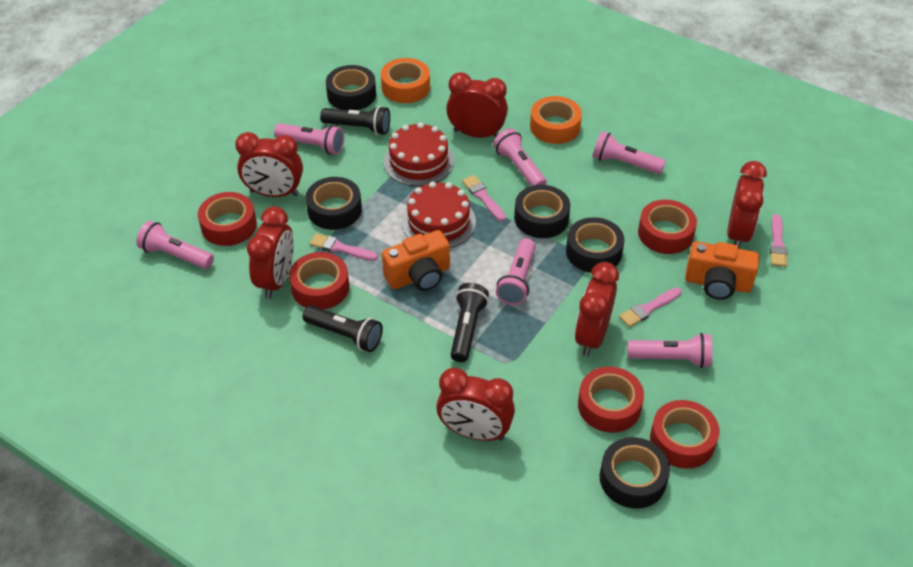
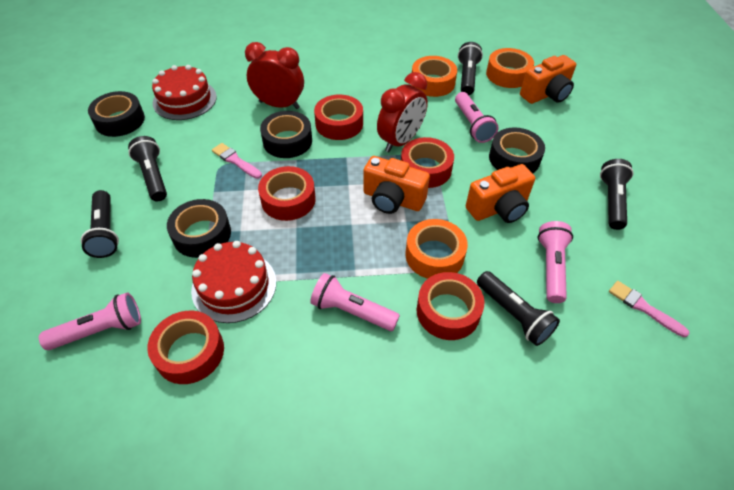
black flashlight: 3 -> 5
black tape: 5 -> 4
orange camera: 2 -> 3
orange tape: 2 -> 3
pink brush: 4 -> 2
pink flashlight: 6 -> 4
red clock: 6 -> 2

